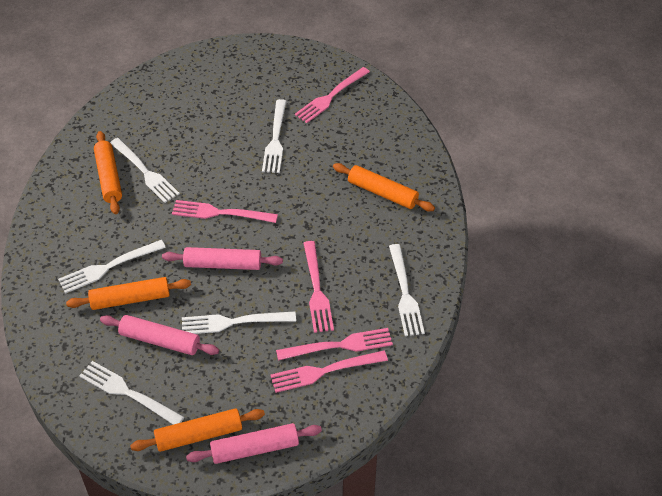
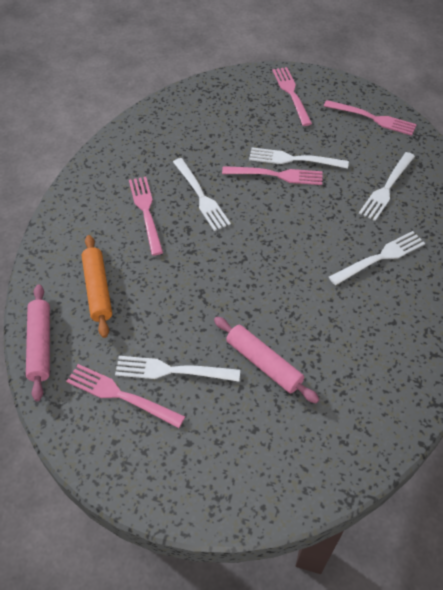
orange rolling pin: 4 -> 1
pink rolling pin: 3 -> 2
white fork: 6 -> 5

